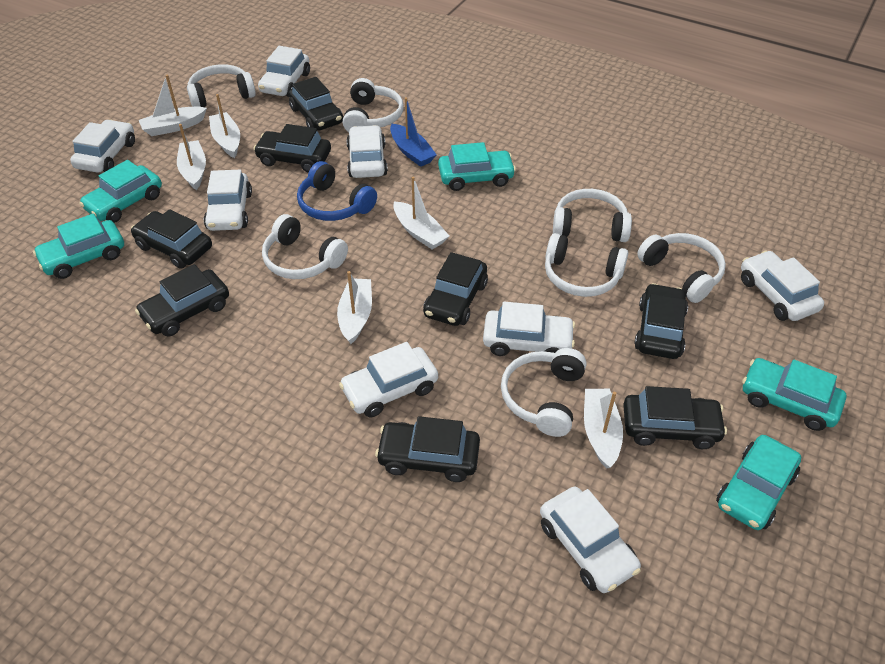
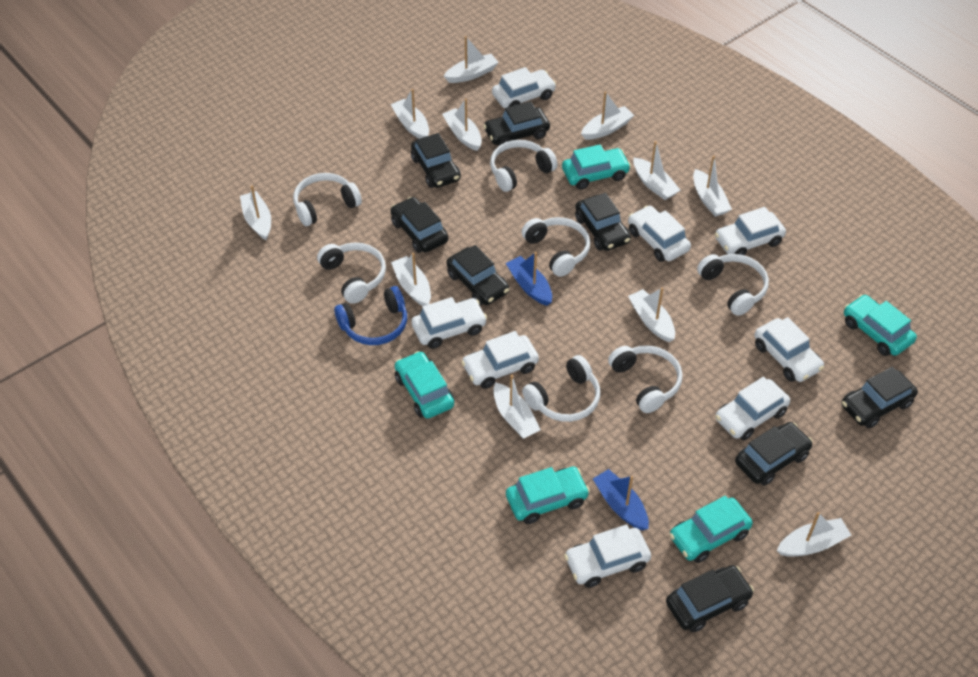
blue boat: 1 -> 2
white boat: 6 -> 11

